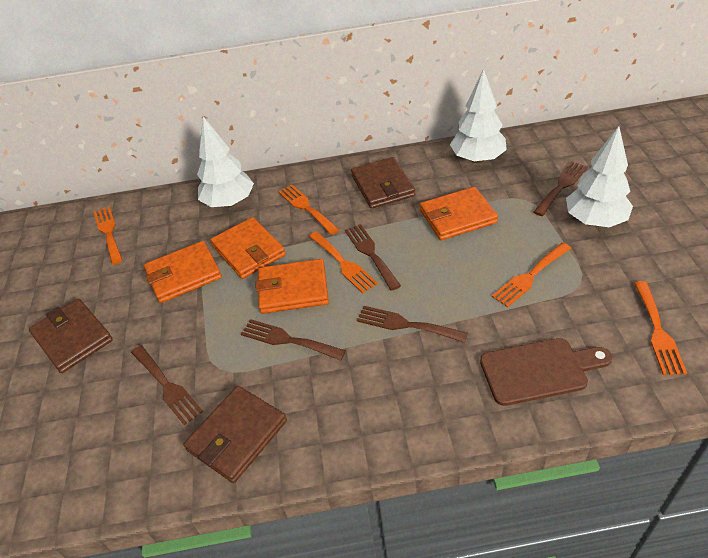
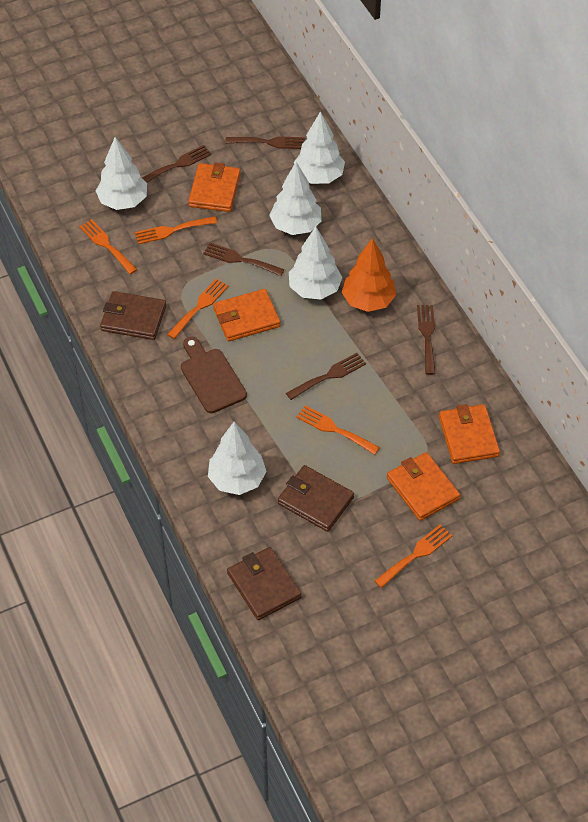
orange tree: 0 -> 1
white tree: 3 -> 5

